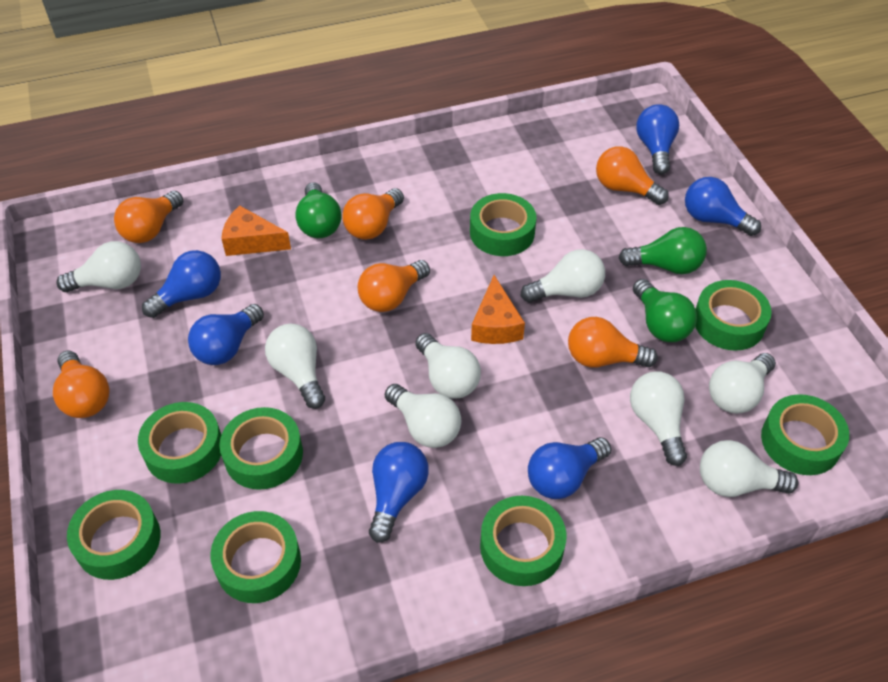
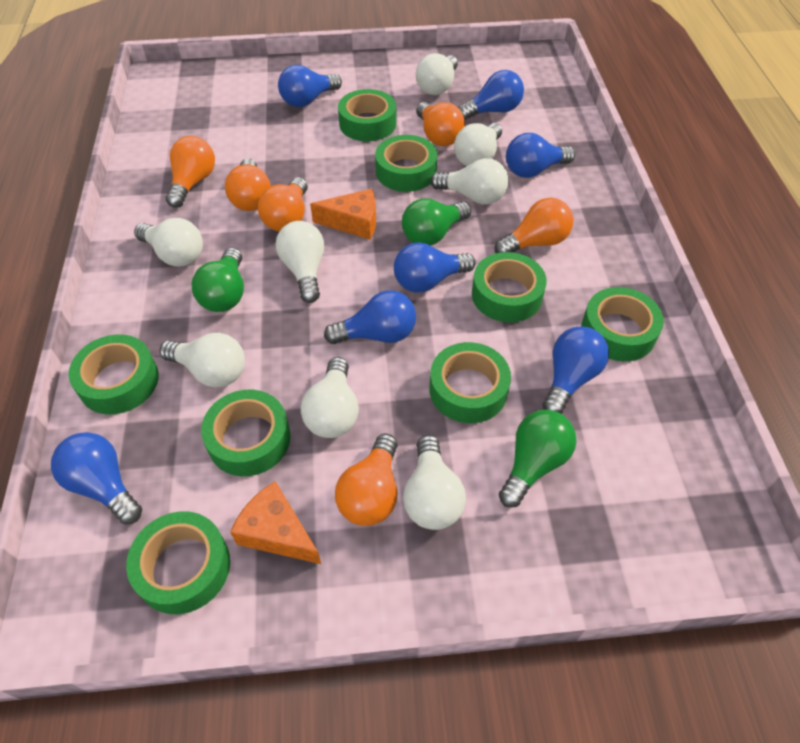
blue light bulb: 6 -> 7

